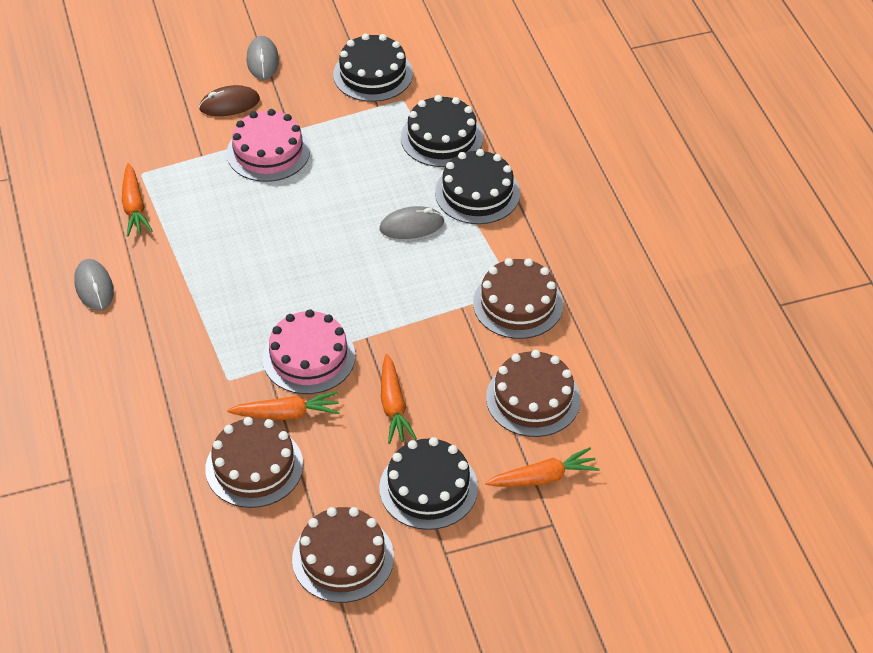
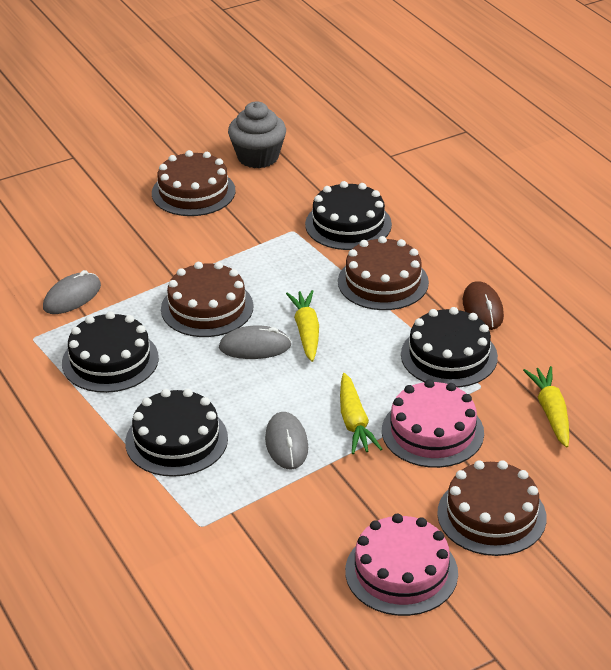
grey cupcake: 0 -> 1
orange carrot: 4 -> 0
yellow carrot: 0 -> 3

